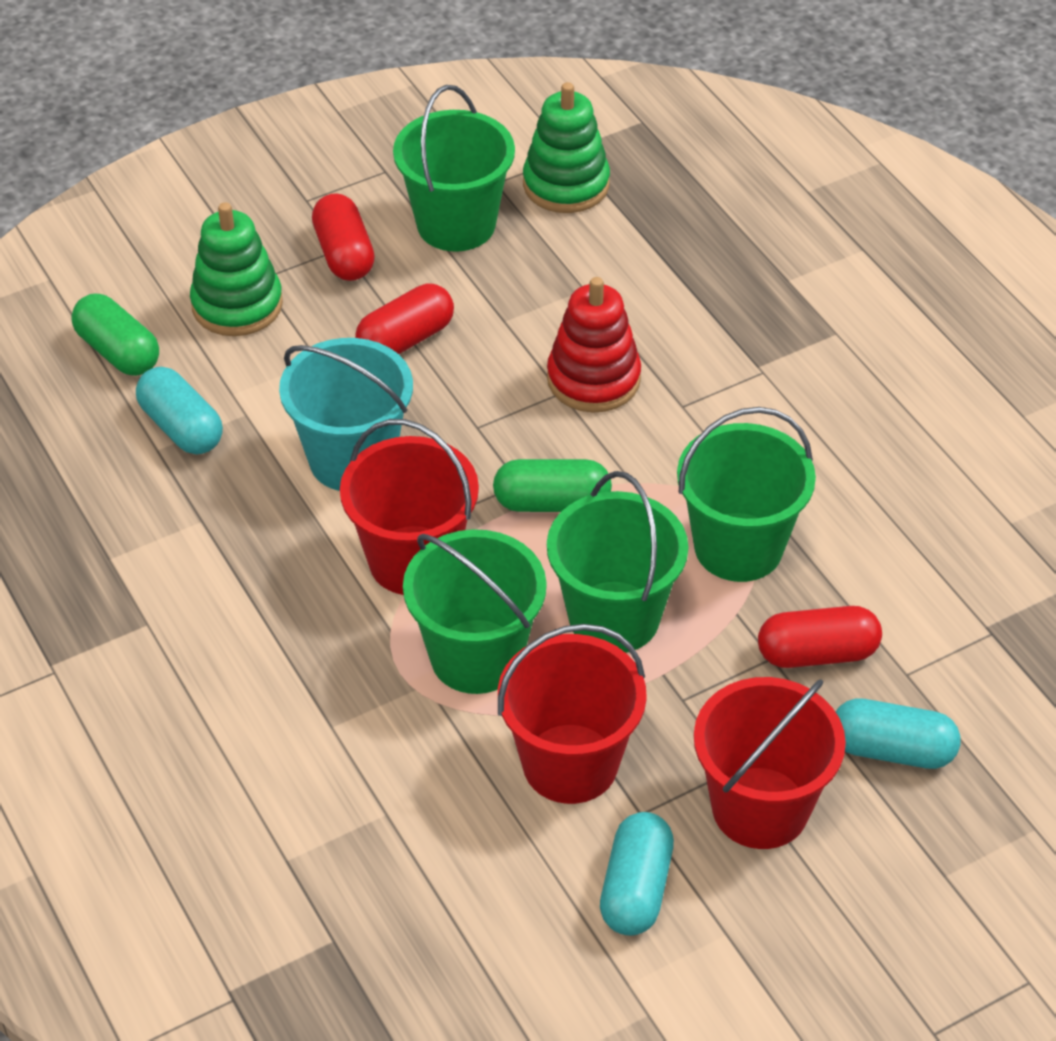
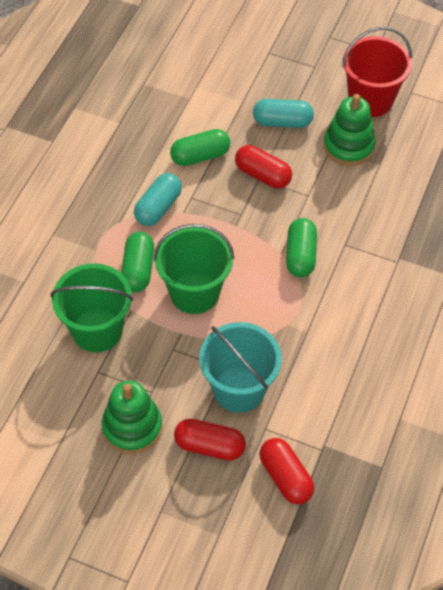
green bucket: 4 -> 2
green capsule: 2 -> 3
red bucket: 3 -> 1
red stacking toy: 1 -> 0
turquoise capsule: 3 -> 2

